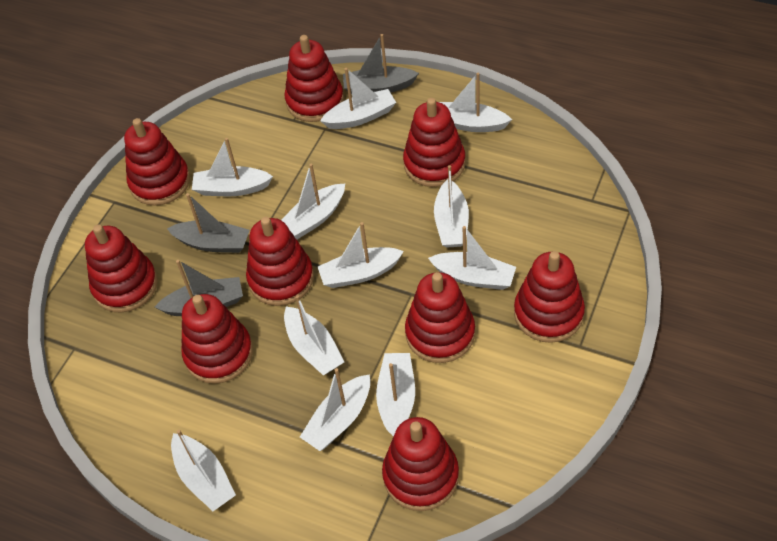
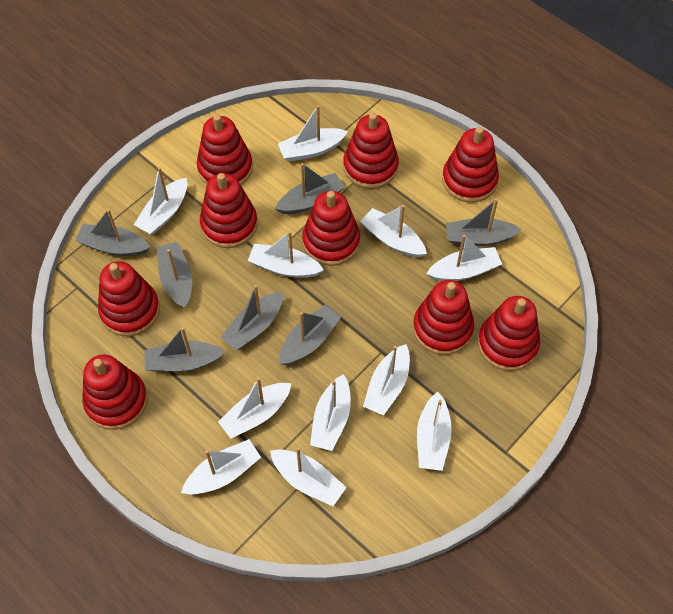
grey boat: 3 -> 7

